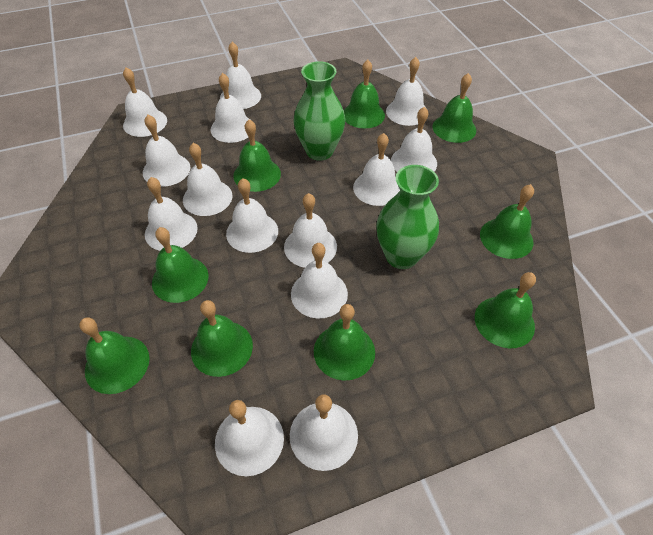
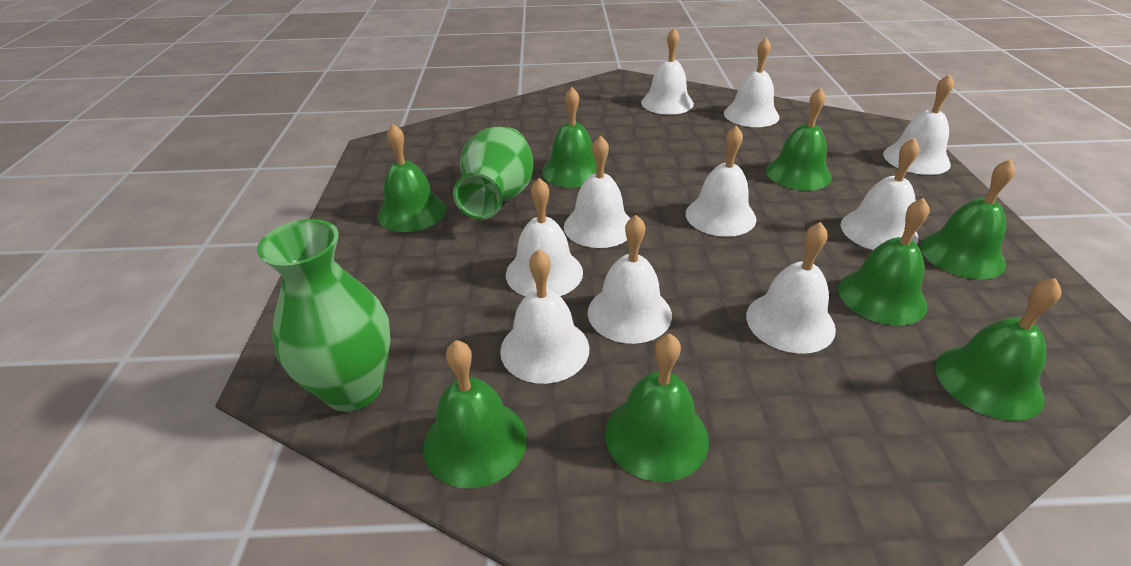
green bell: 9 -> 8
white bell: 14 -> 10

